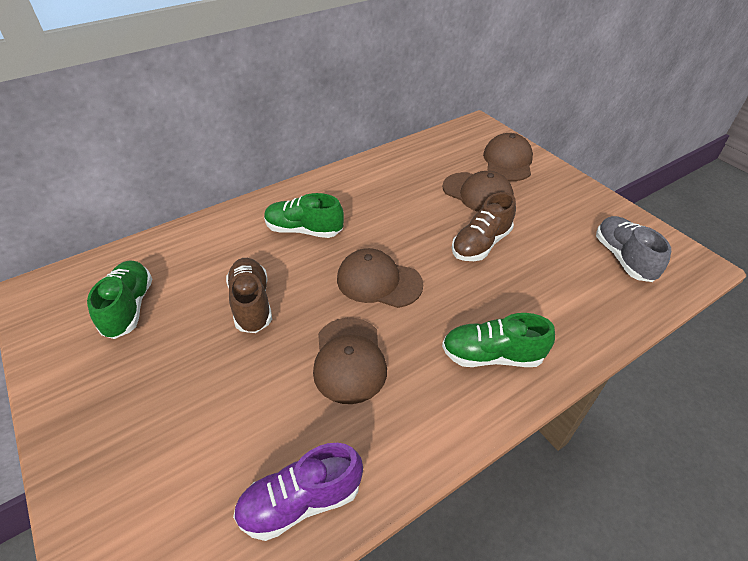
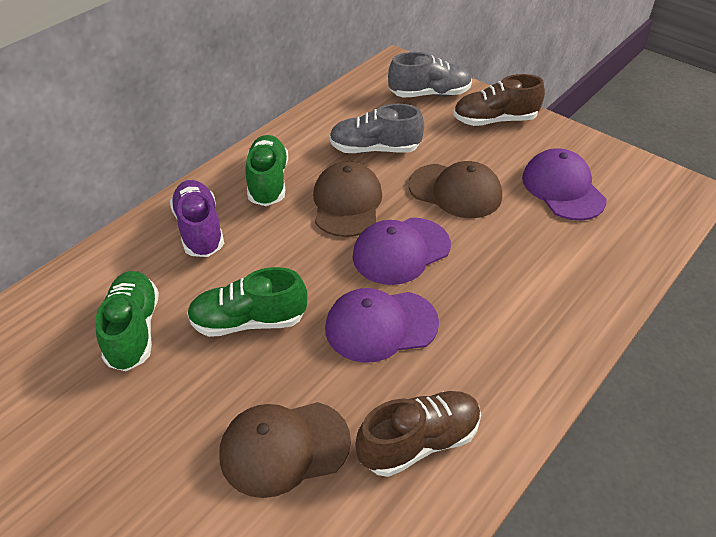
brown cap: 4 -> 3
grey shoe: 1 -> 2
purple cap: 0 -> 3

